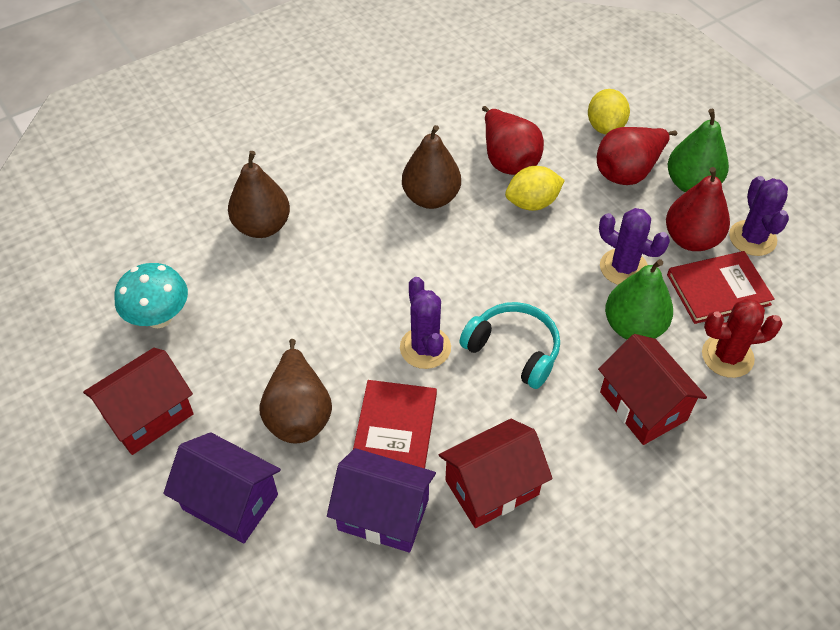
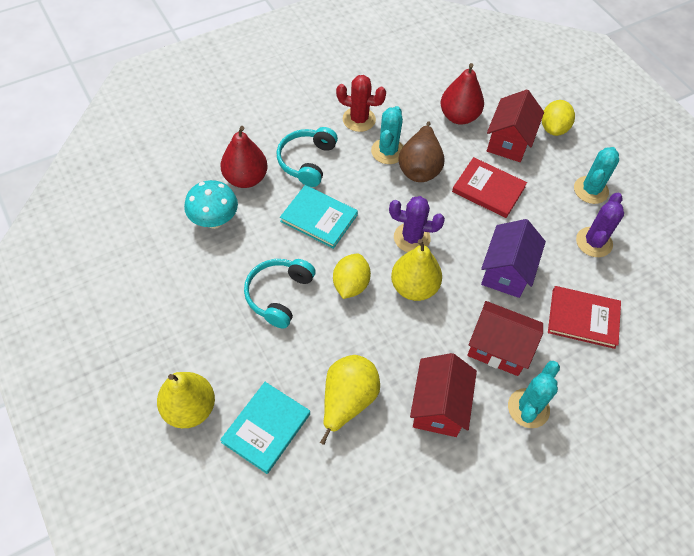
brown pear: 3 -> 1
green pear: 2 -> 0
purple cactus: 3 -> 2
purple house: 2 -> 1
red pear: 3 -> 2
turquoise book: 0 -> 2
turquoise cactus: 0 -> 3
turquoise headphones: 1 -> 2
yellow pear: 0 -> 3

